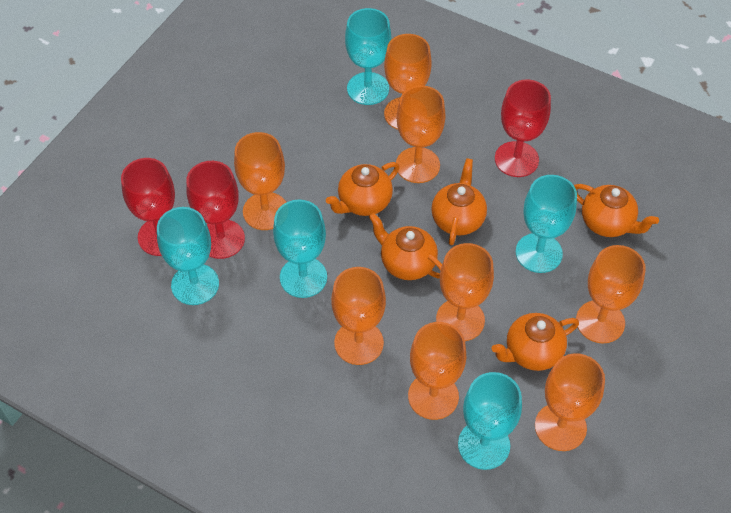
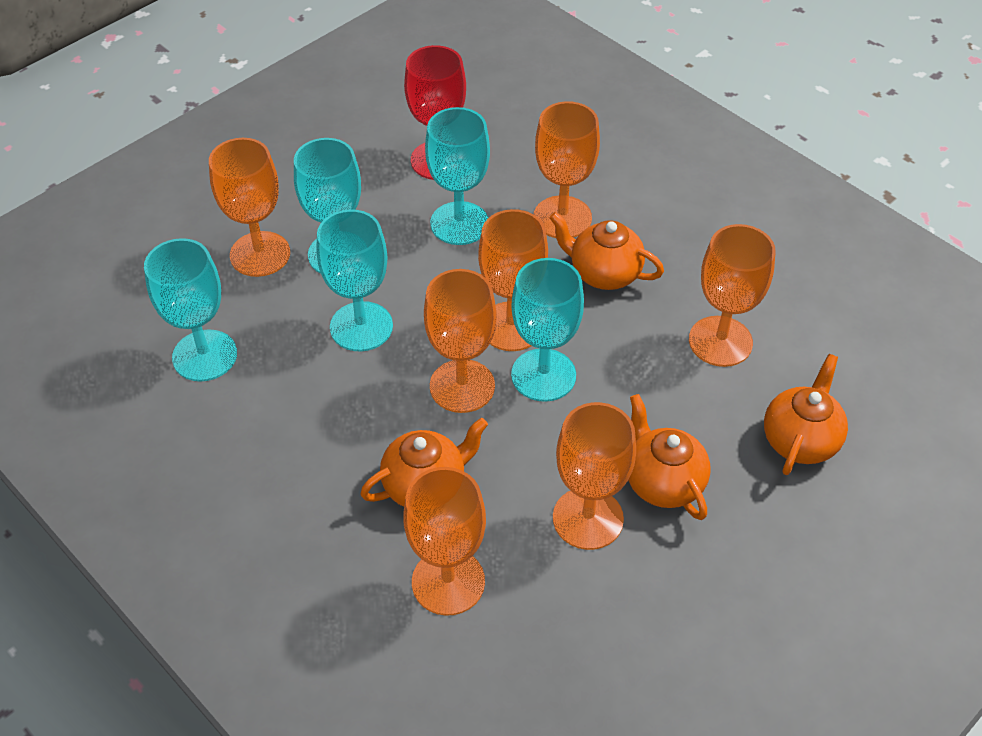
orange goblet: 8 -> 7
orange teapot: 5 -> 4
red goblet: 3 -> 1

